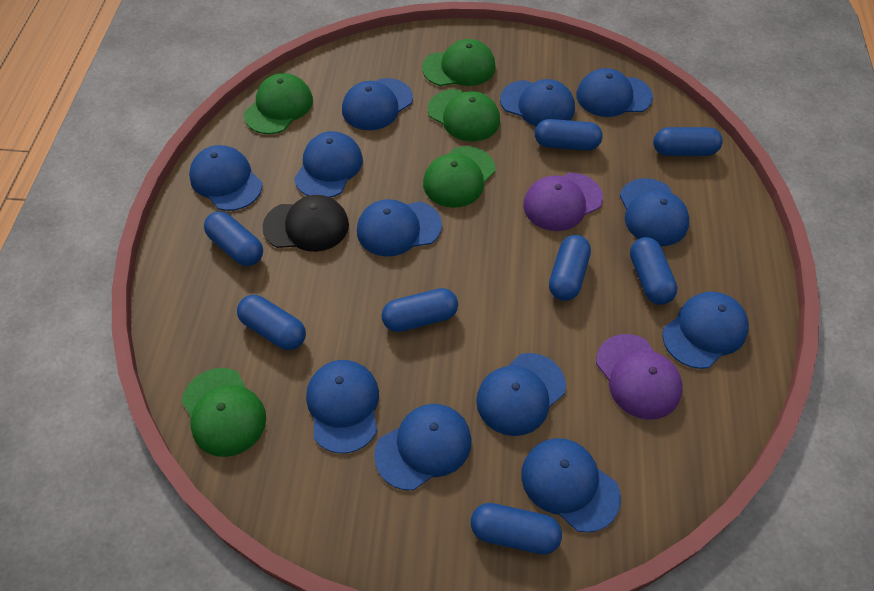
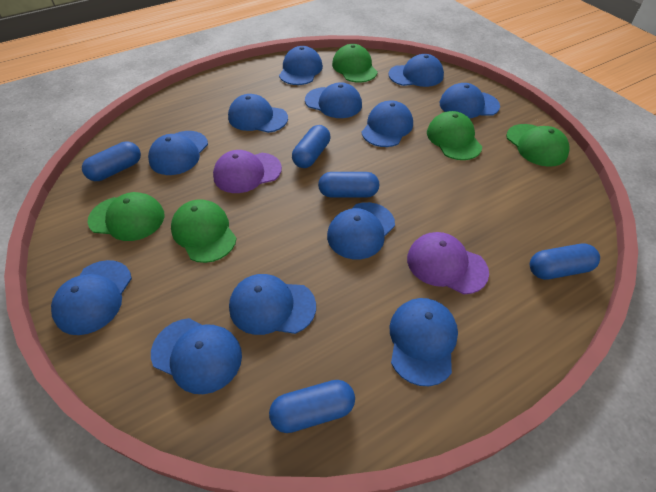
black cap: 1 -> 0
blue capsule: 8 -> 5

